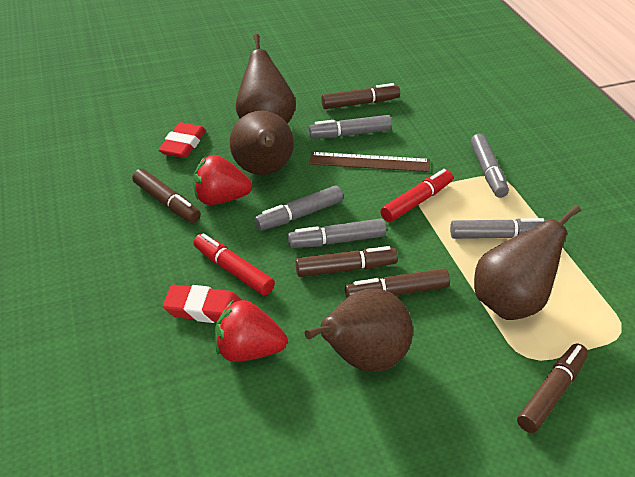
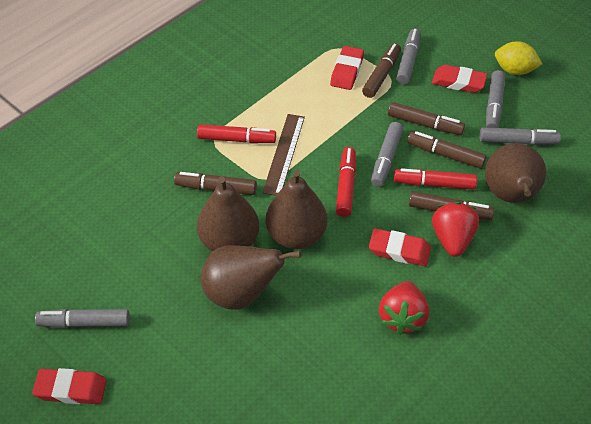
red eraser: 2 -> 4
red marker: 2 -> 3
yellow lemon: 0 -> 1

